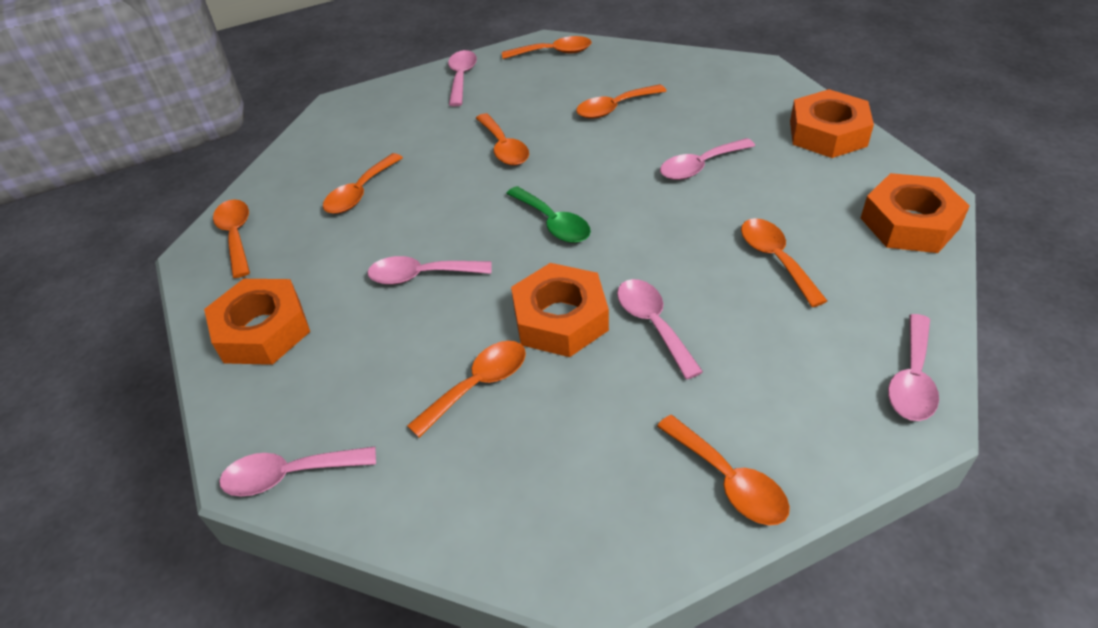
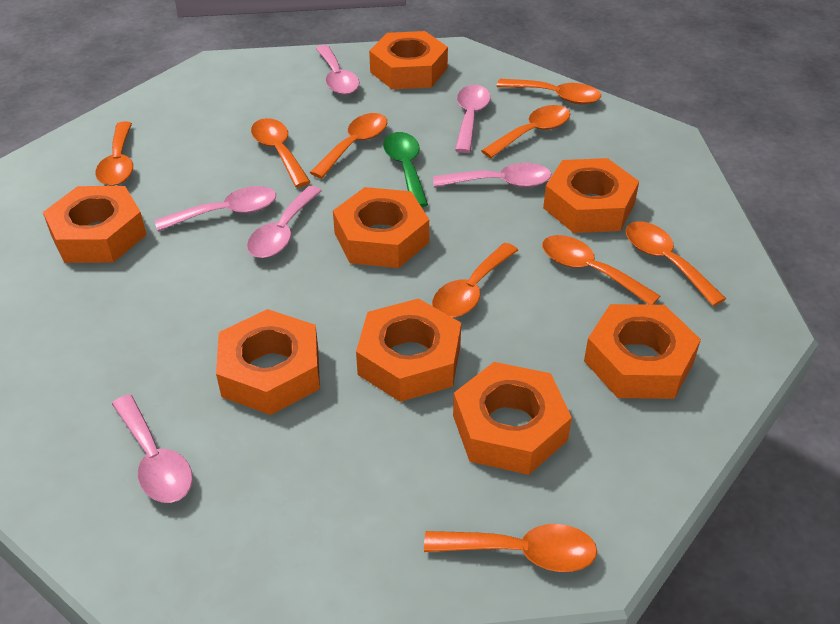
orange nut: 4 -> 8
orange spoon: 8 -> 9

